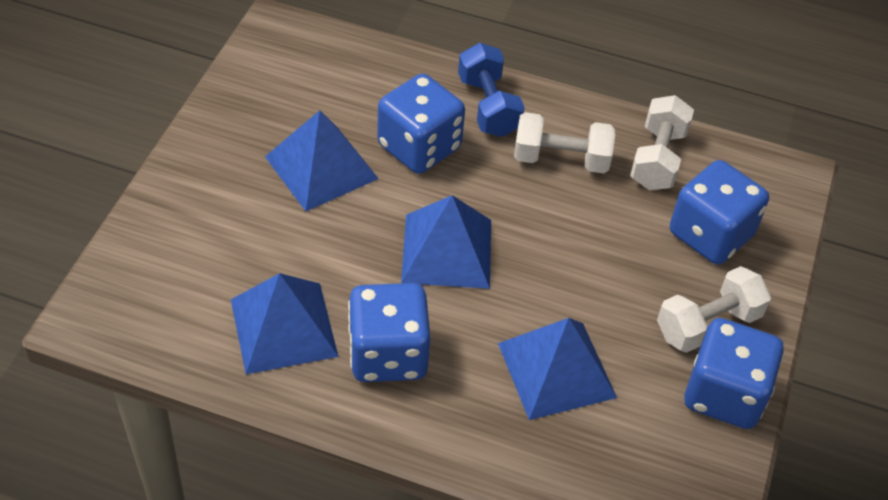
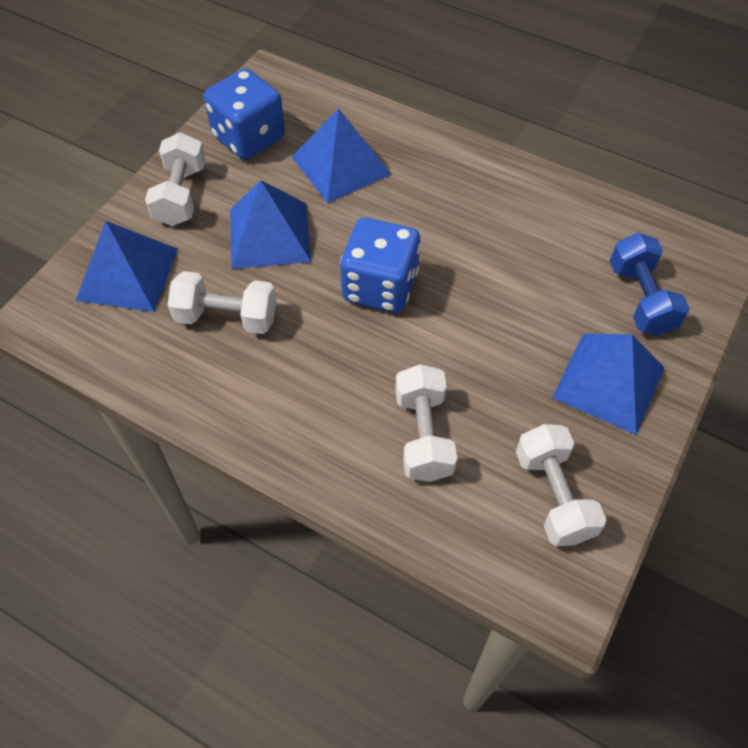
blue dice: 4 -> 2
white dumbbell: 3 -> 4

